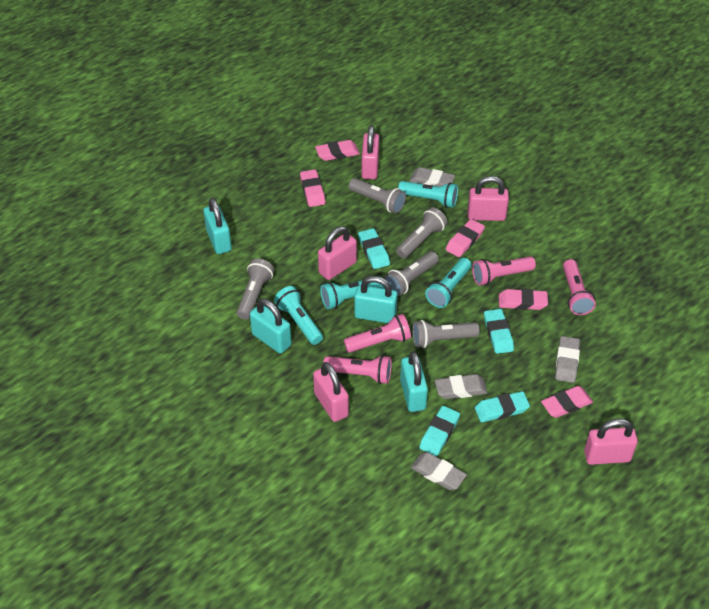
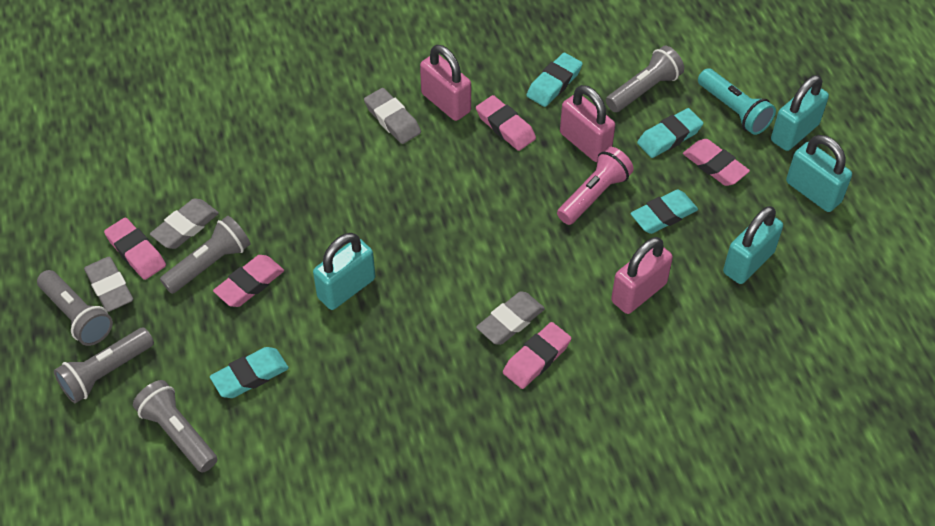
pink flashlight: 4 -> 1
pink padlock: 5 -> 3
turquoise flashlight: 4 -> 1

